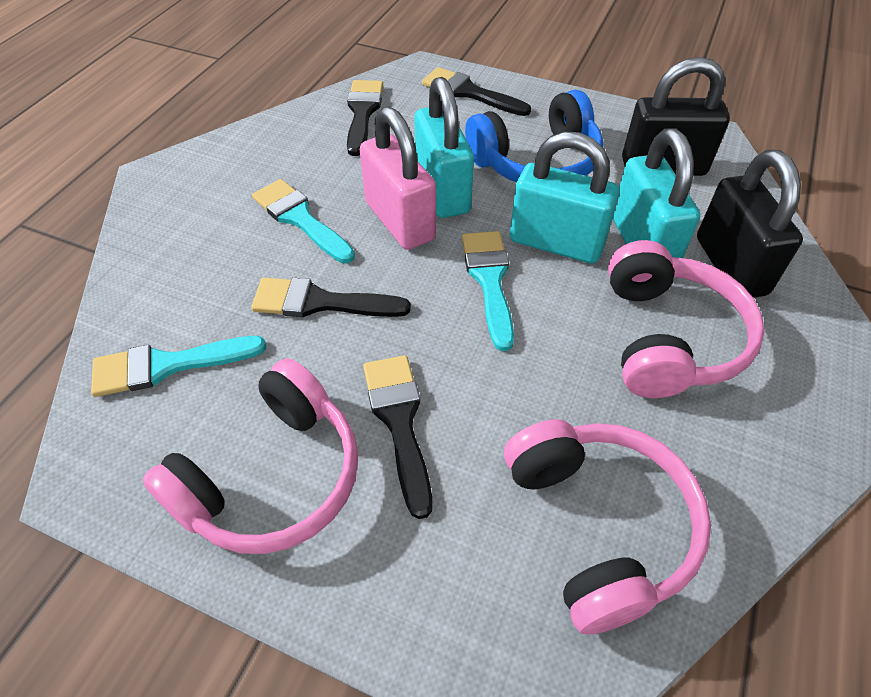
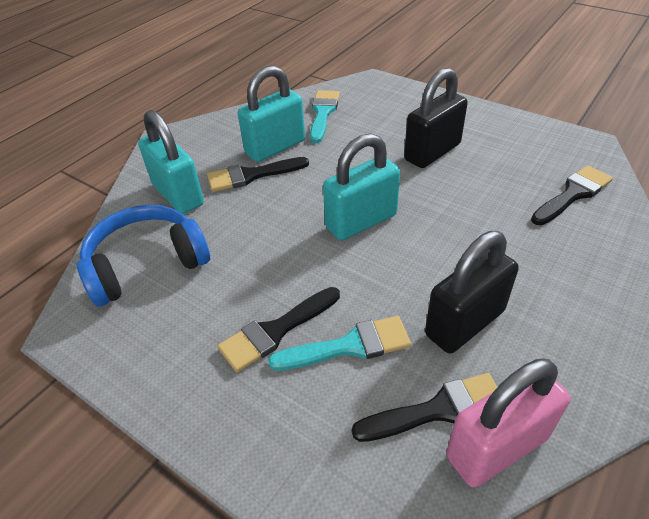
pink headphones: 3 -> 0
turquoise brush: 3 -> 2

